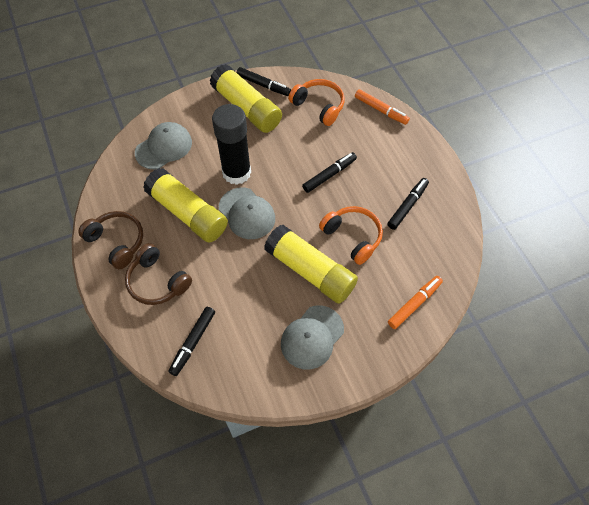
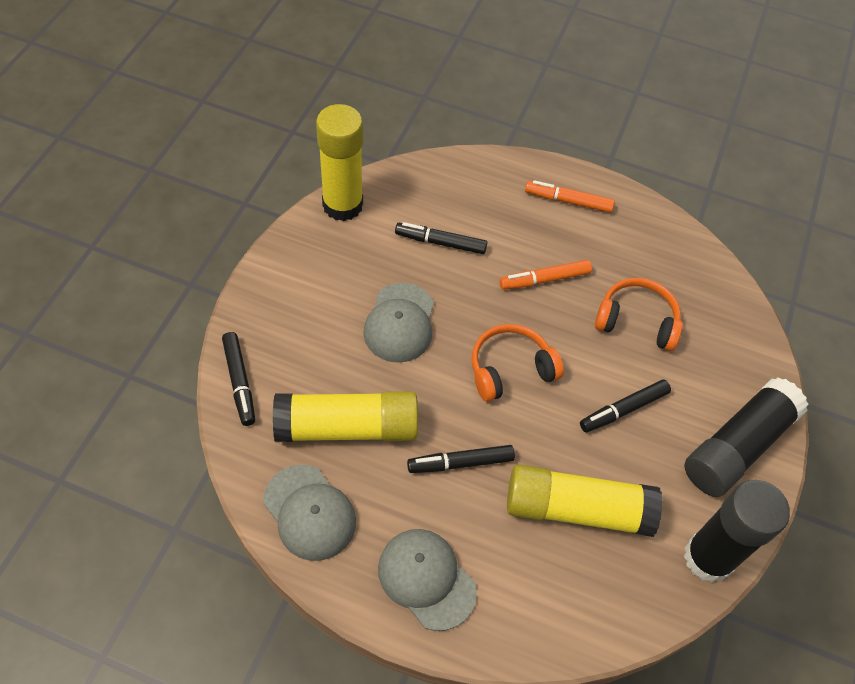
black glue stick: 1 -> 2
brown headphones: 2 -> 0

